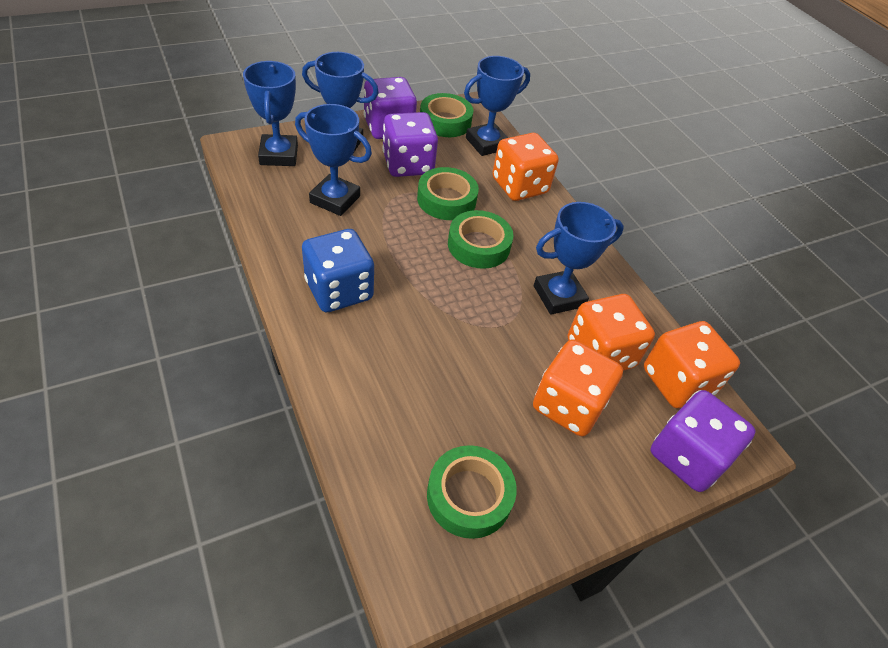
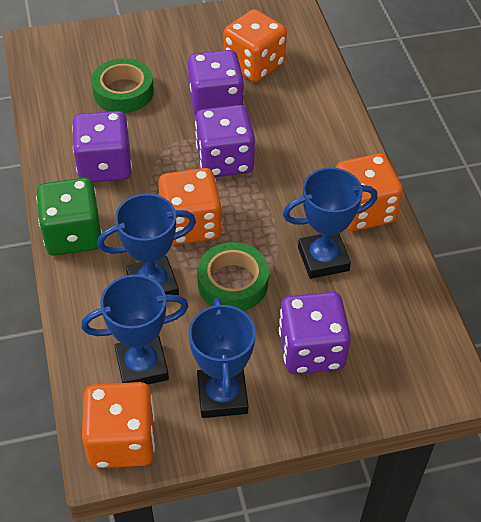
blue dice: 1 -> 0
blue trophy: 5 -> 4
green dice: 0 -> 1
green tape: 4 -> 2
purple dice: 3 -> 4

